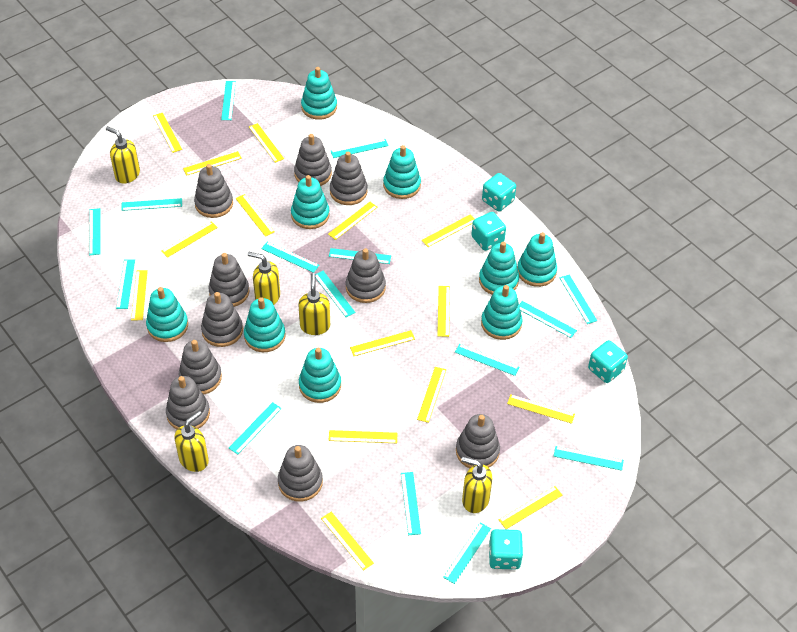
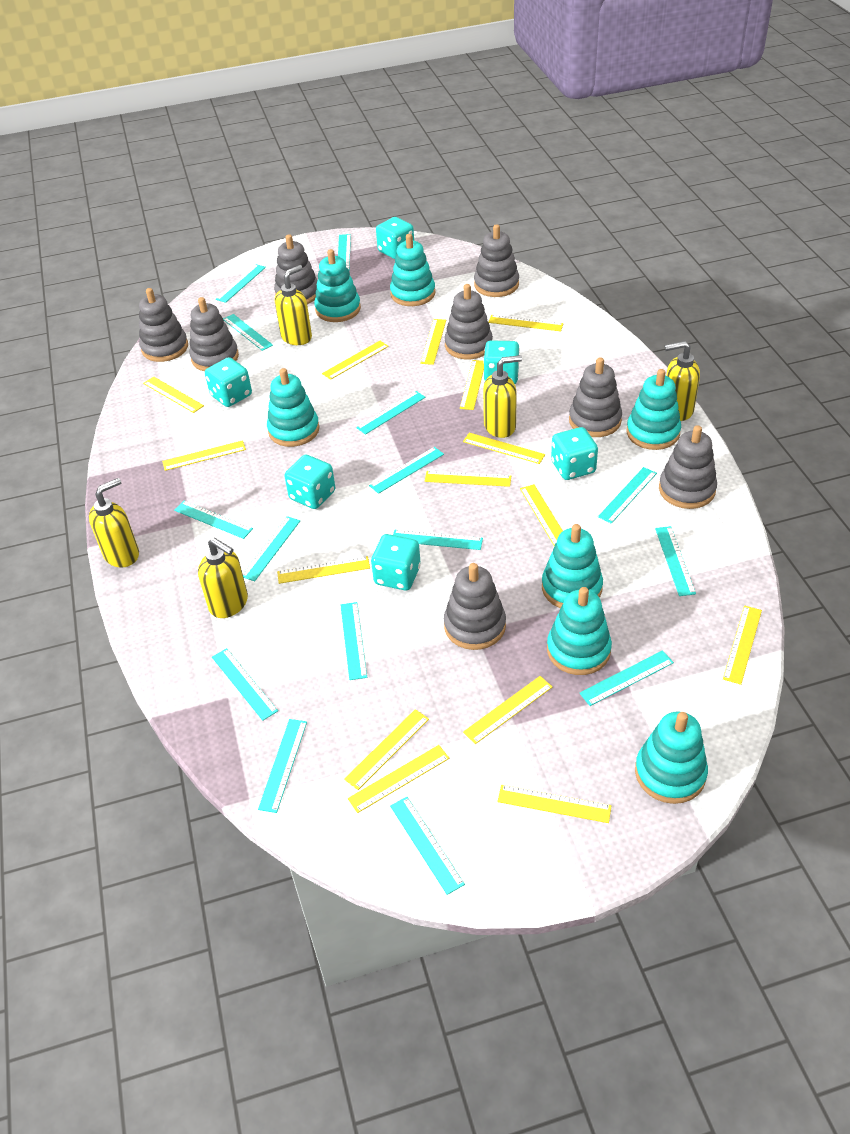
grey stacking toy: 10 -> 8
turquoise dice: 4 -> 6
turquoise stacking toy: 9 -> 7

